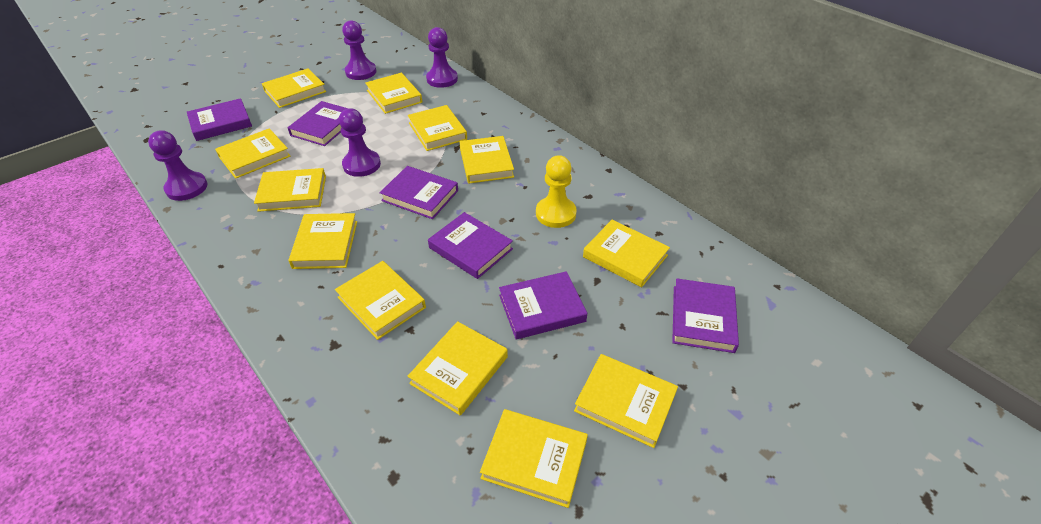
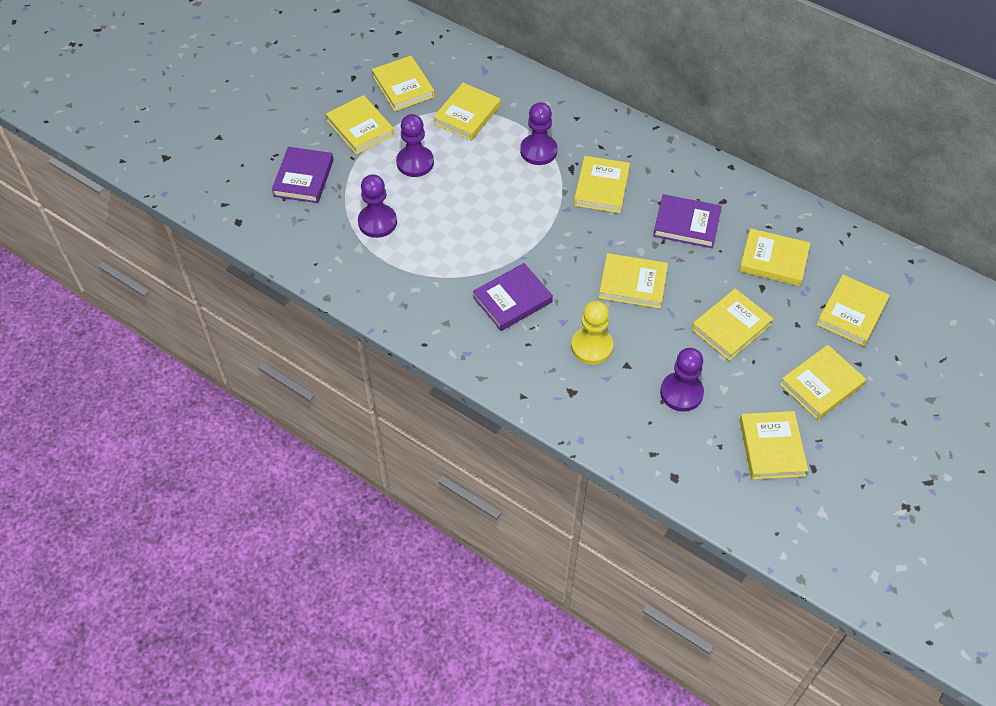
purple book: 6 -> 3
yellow book: 12 -> 10

